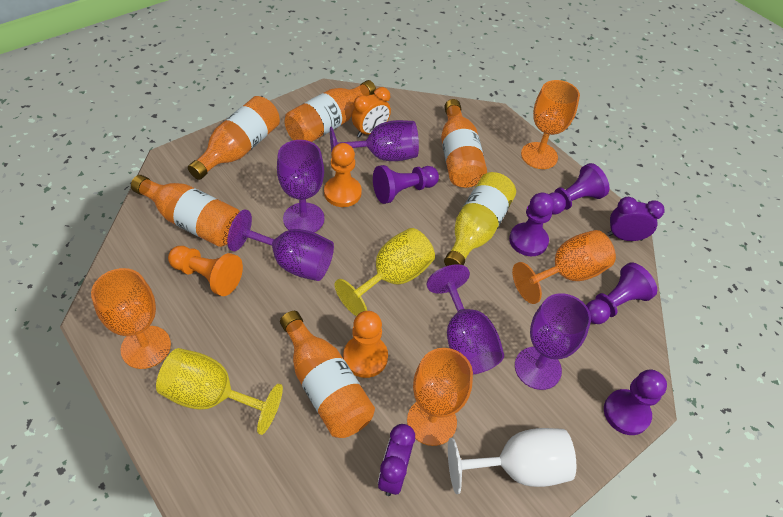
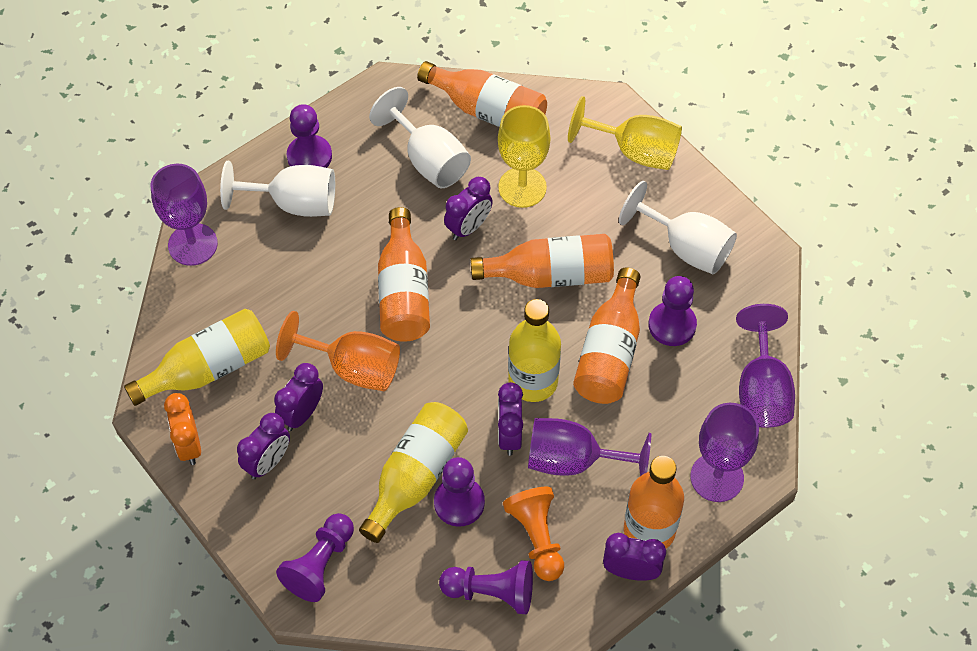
orange goblet: 4 -> 1
orange pawn: 3 -> 1
purple clock: 2 -> 5
purple goblet: 5 -> 4
white goblet: 1 -> 3
yellow bottle: 1 -> 3

